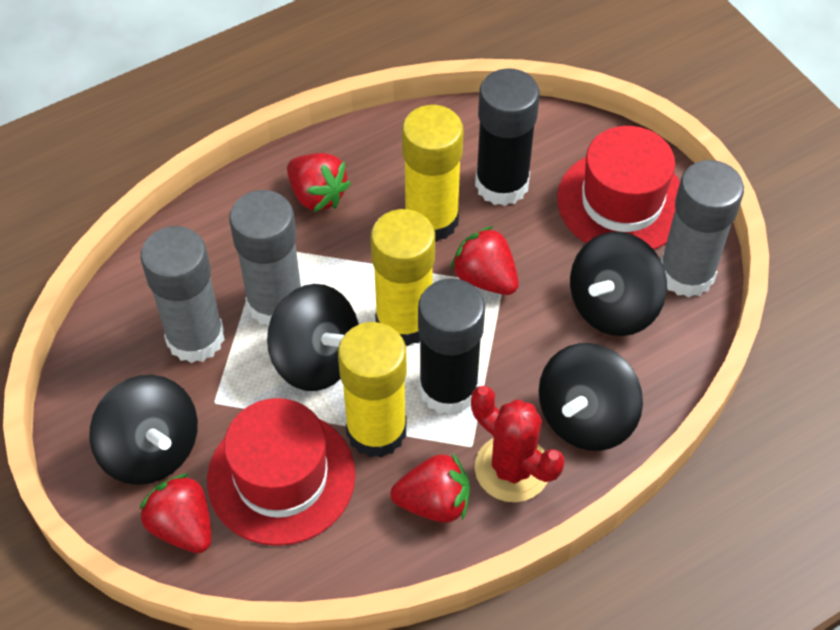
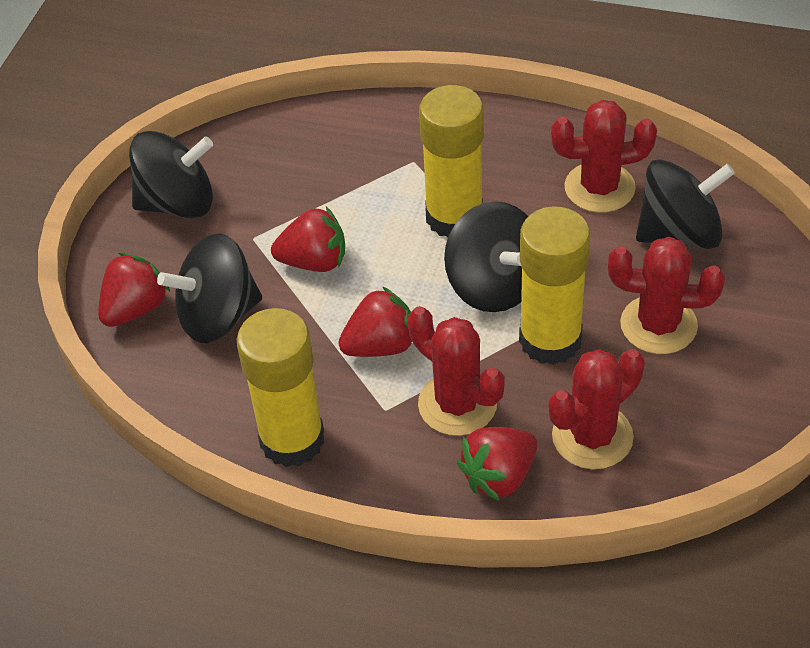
black glue stick: 2 -> 0
grey glue stick: 3 -> 0
red cactus: 1 -> 4
red hat: 2 -> 0

